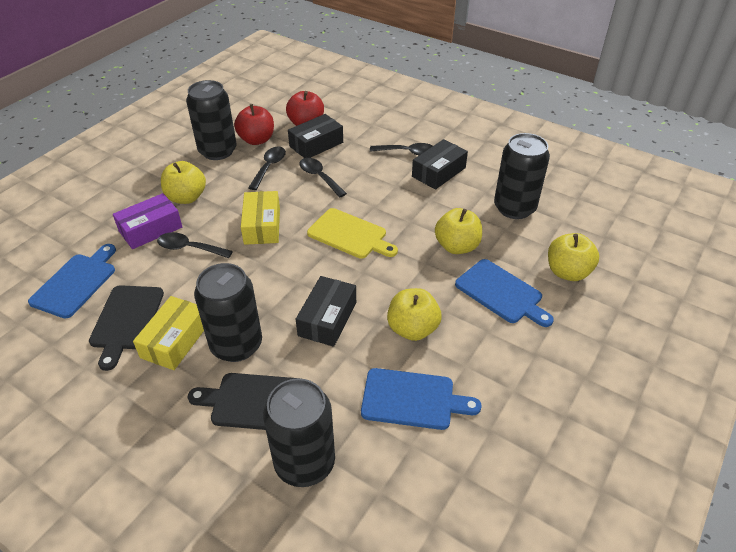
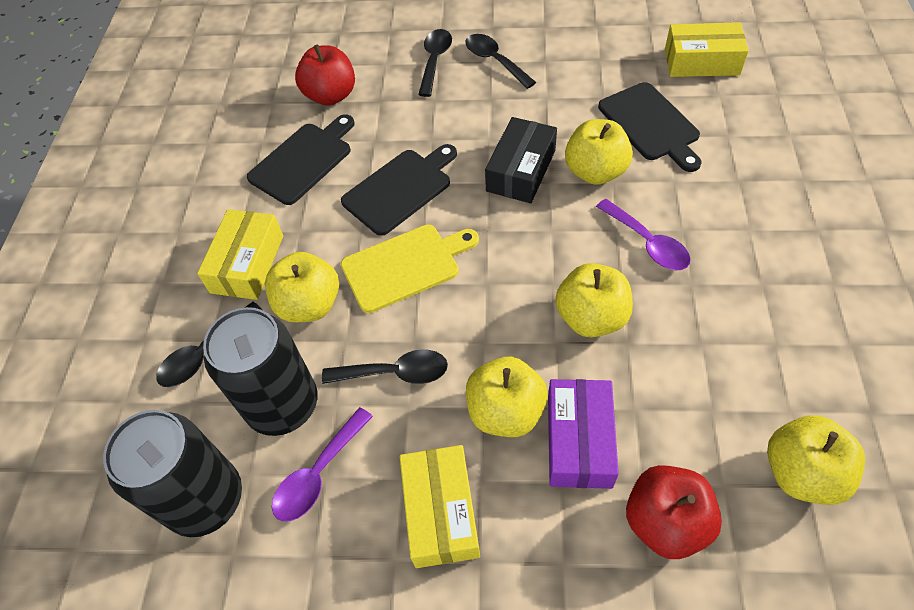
black box: 3 -> 1
black can: 4 -> 2
black cutting board: 2 -> 3
blue cutting board: 3 -> 0
purple spoon: 0 -> 2
yellow apple: 4 -> 5
yellow box: 2 -> 3

